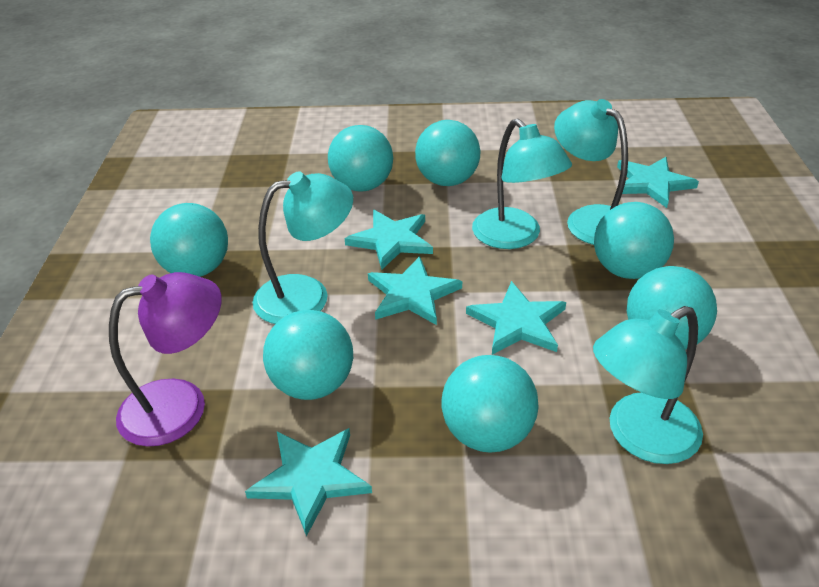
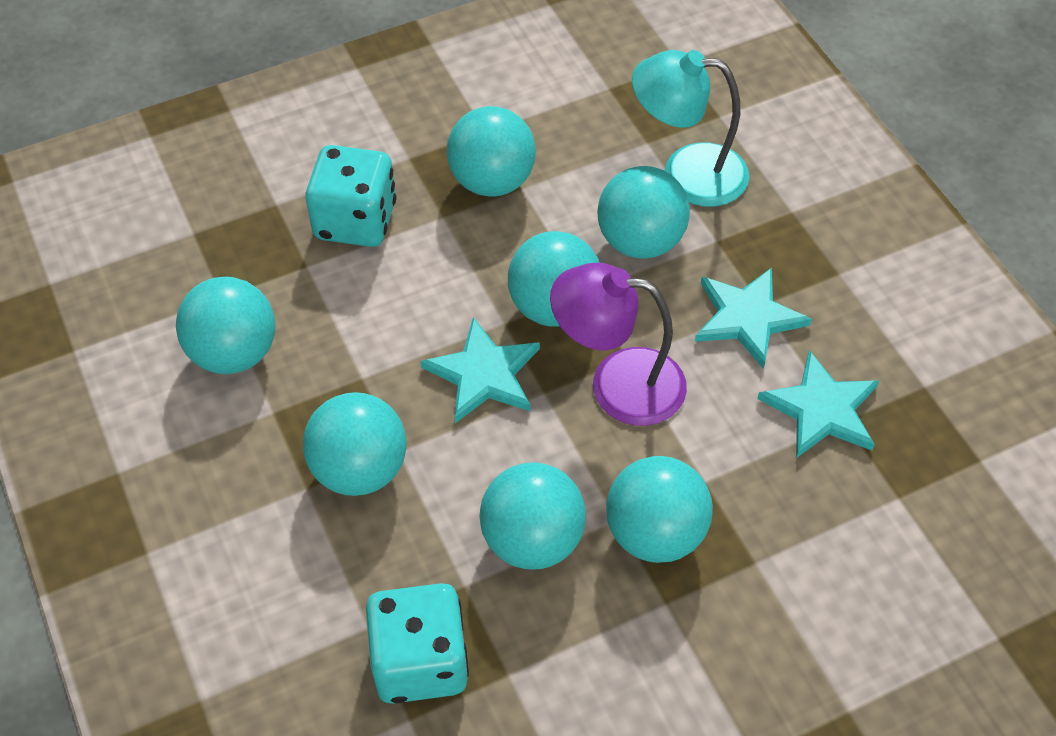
turquoise dice: 0 -> 2
turquoise lamp: 4 -> 1
turquoise star: 5 -> 3

